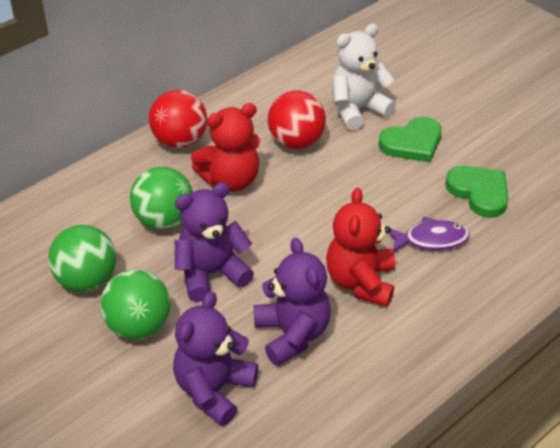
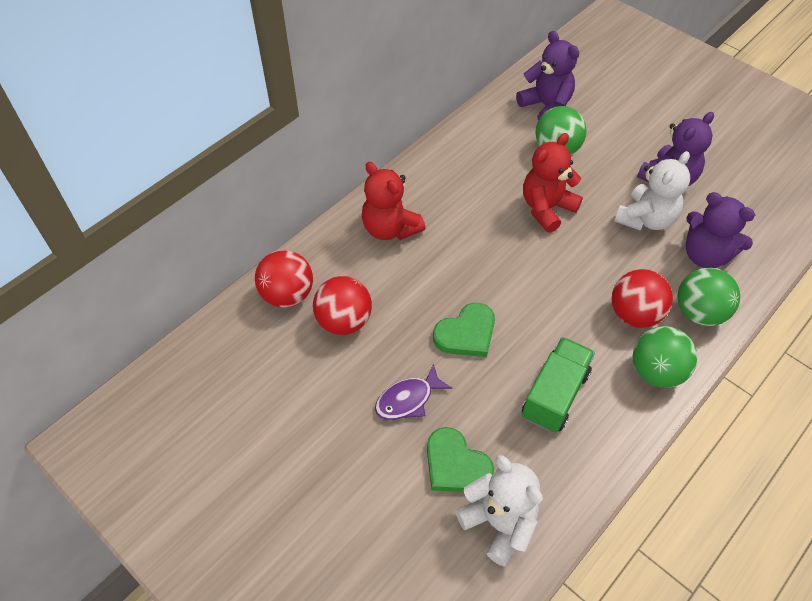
green truck: 0 -> 1
red ball: 2 -> 3
white teddy bear: 1 -> 2

